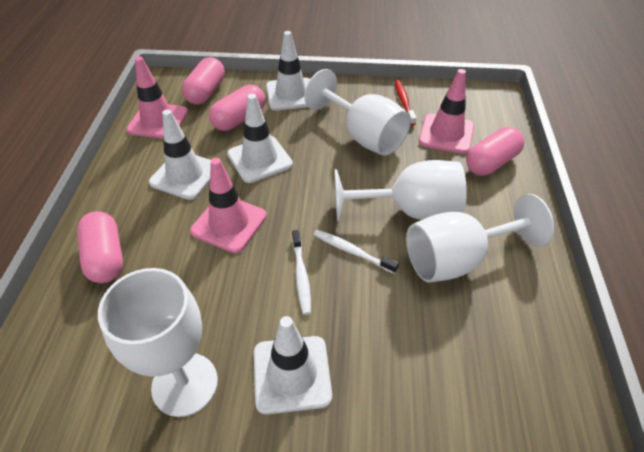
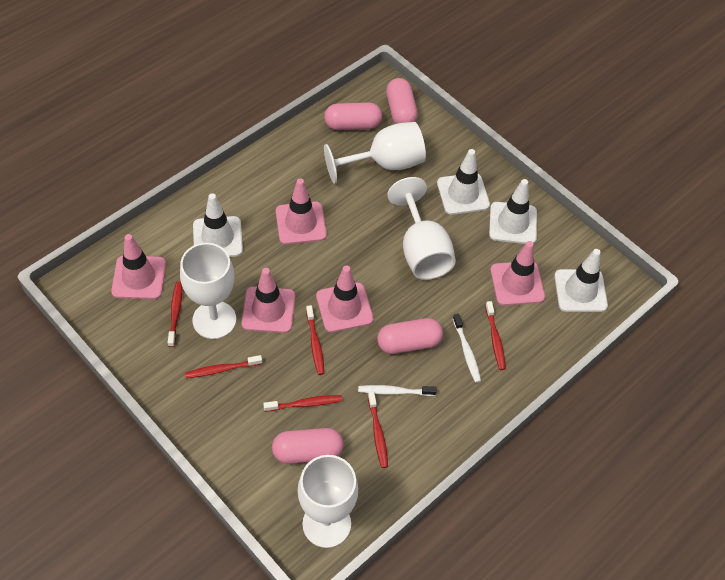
pink traffic cone: 3 -> 5
red toothbrush: 1 -> 6

